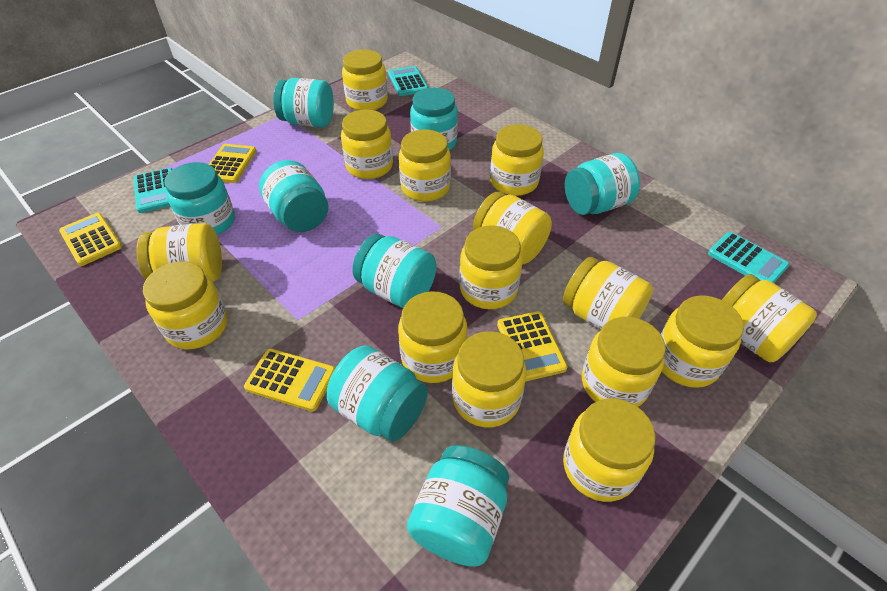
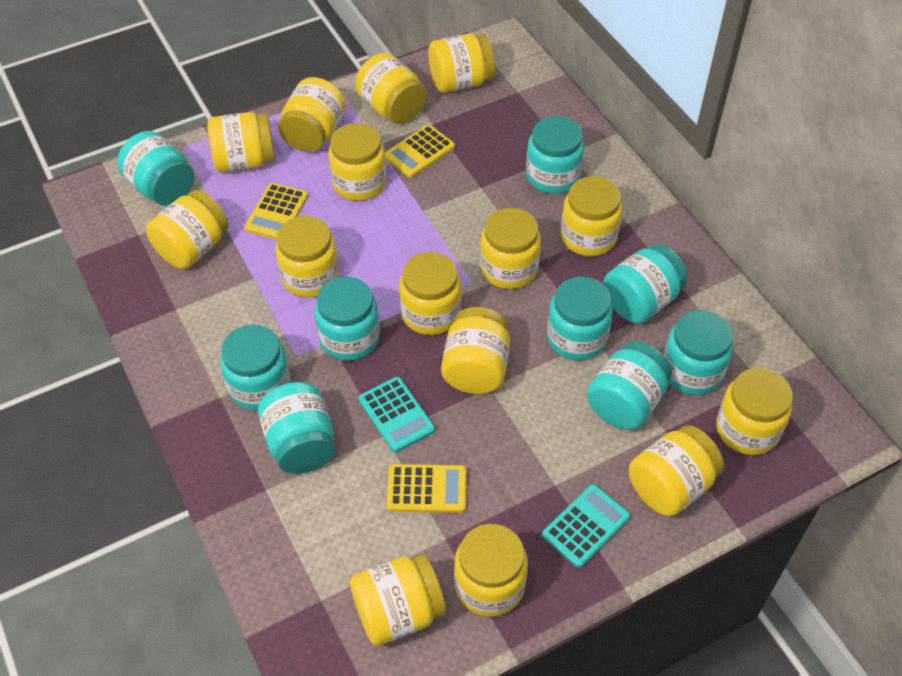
turquoise calculator: 3 -> 2
turquoise jar: 8 -> 9
yellow calculator: 4 -> 3

